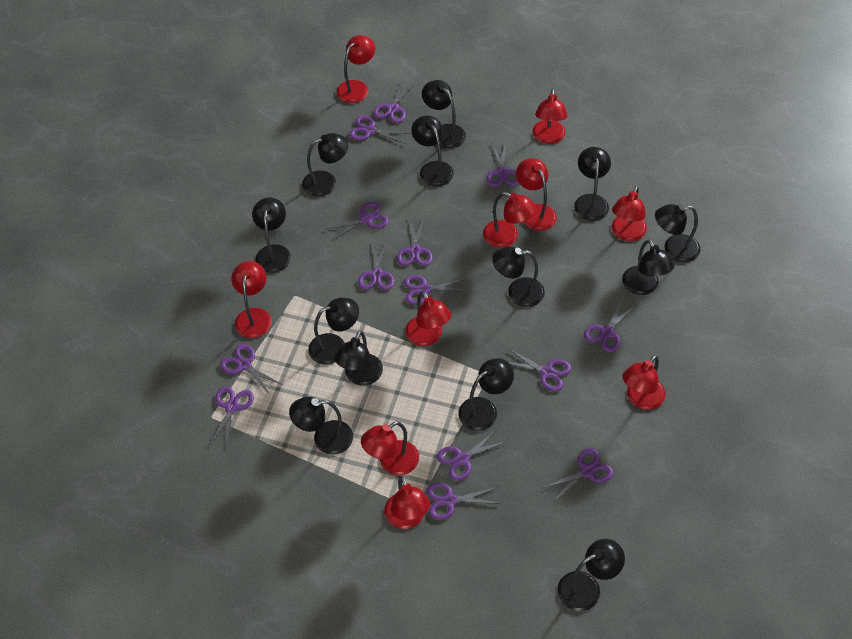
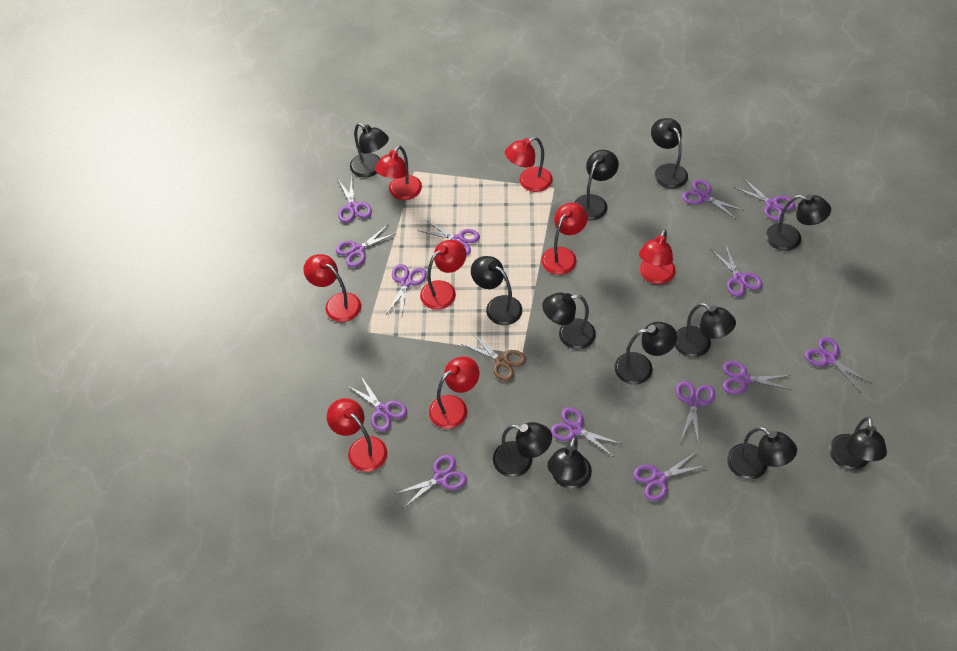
black lamp: 13 -> 12
brown scissors: 0 -> 1
red lamp: 10 -> 8

